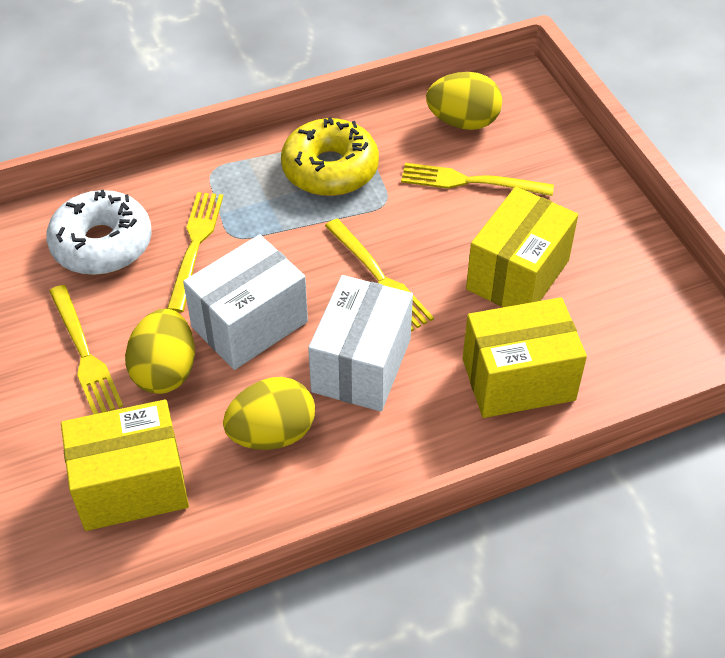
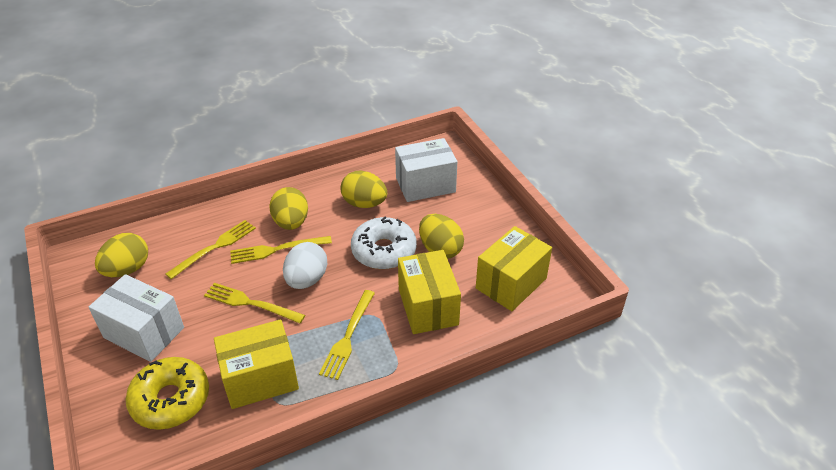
white egg: 0 -> 1
yellow egg: 3 -> 4

